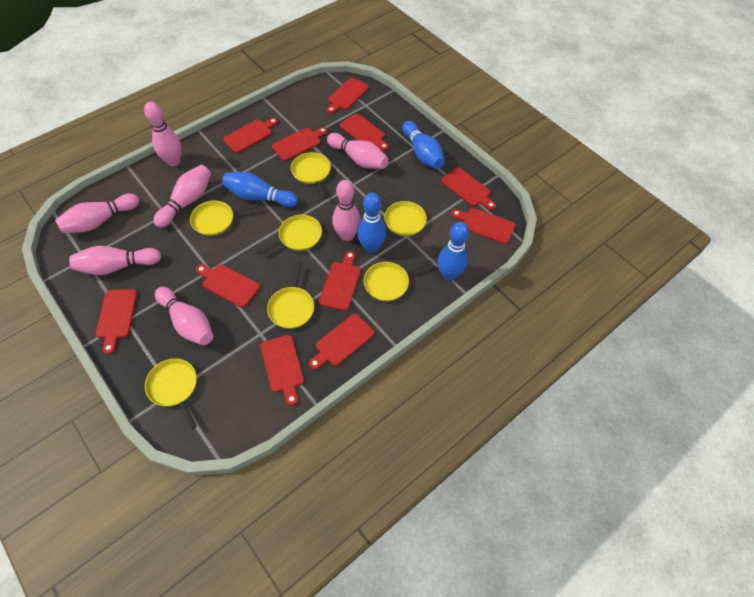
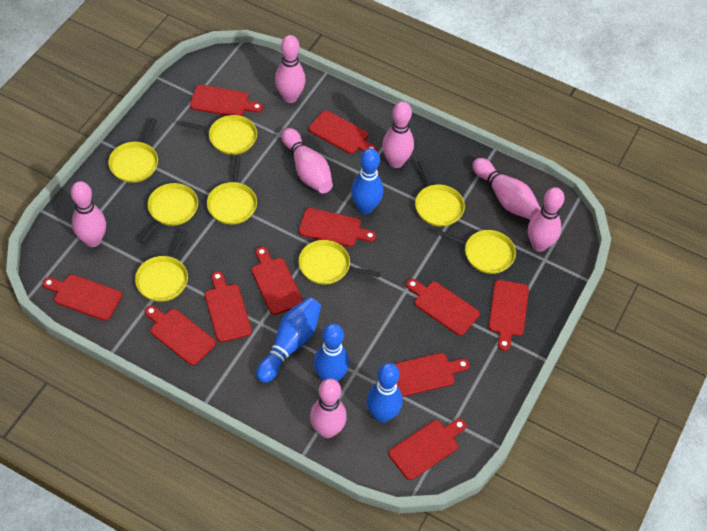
yellow pan: 7 -> 8

